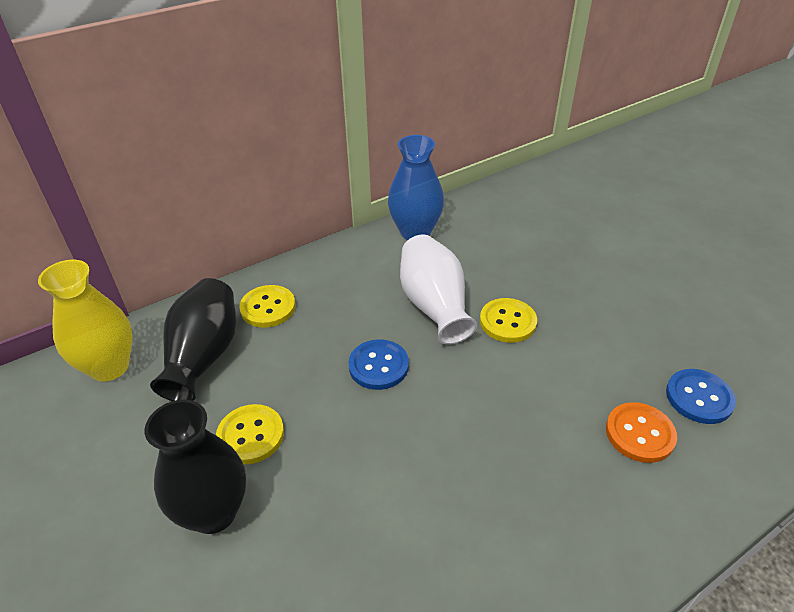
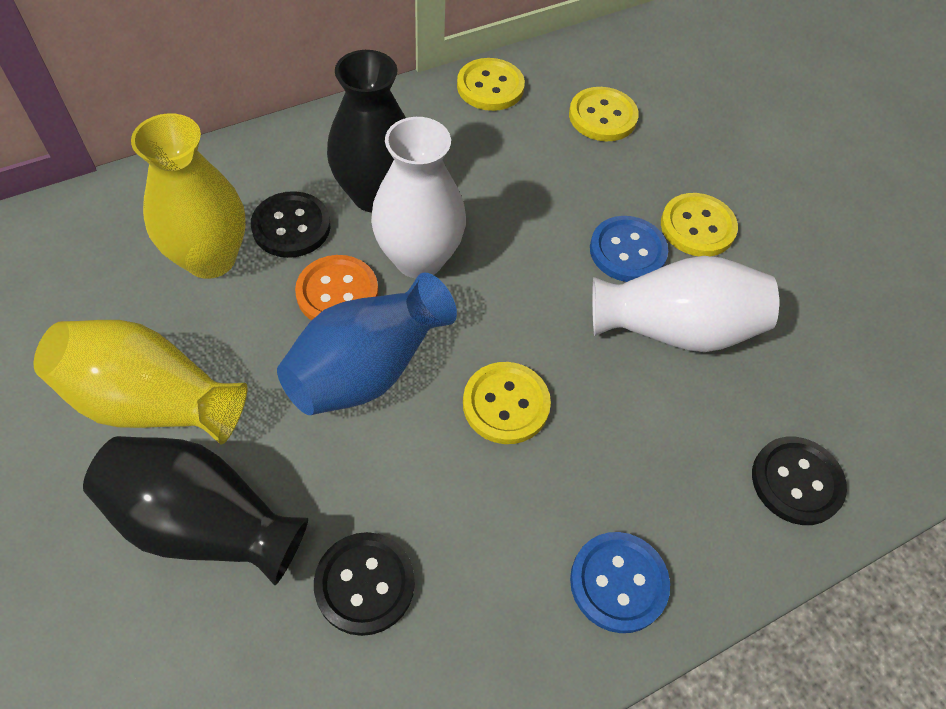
black button: 0 -> 3
white vase: 1 -> 2
yellow button: 3 -> 4
yellow vase: 1 -> 2

